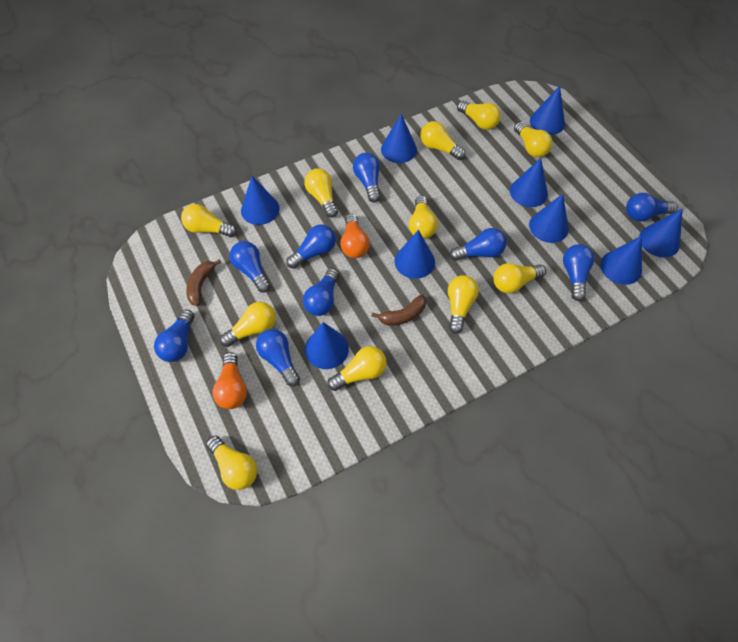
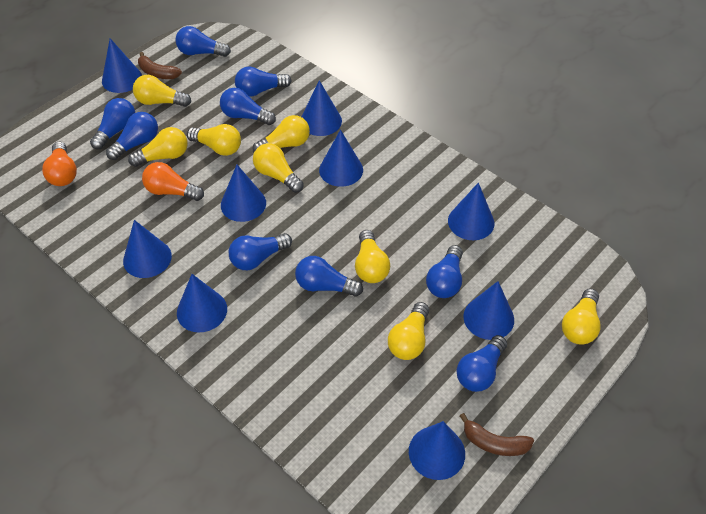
yellow light bulb: 11 -> 8

